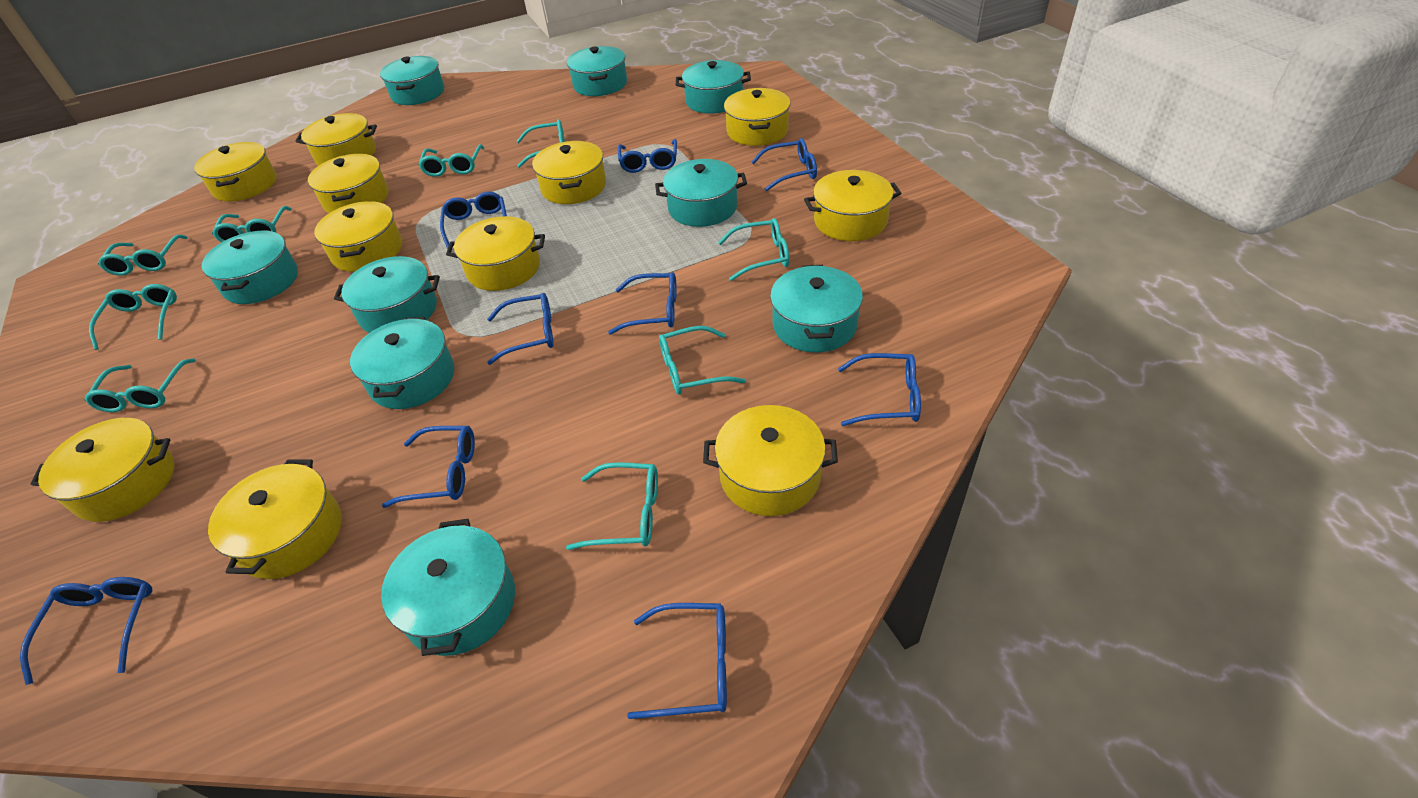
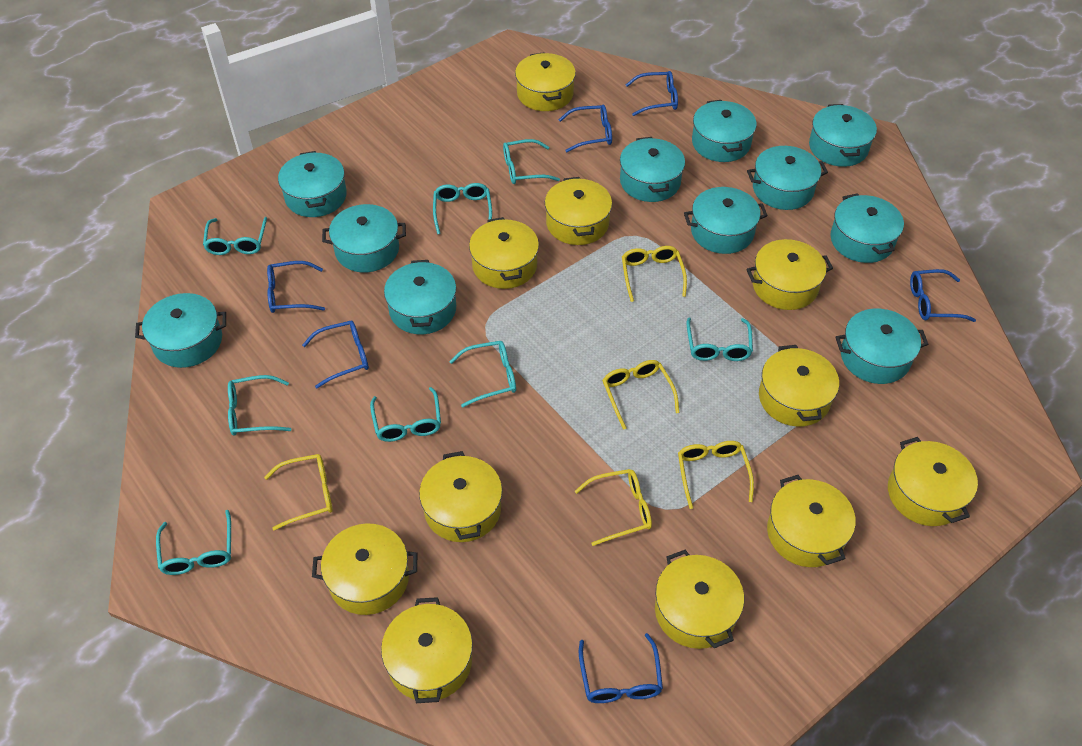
blue glasses: 9 -> 6
turquoise glasses: 9 -> 8
turquoise pot: 9 -> 11
yellow glasses: 0 -> 5

